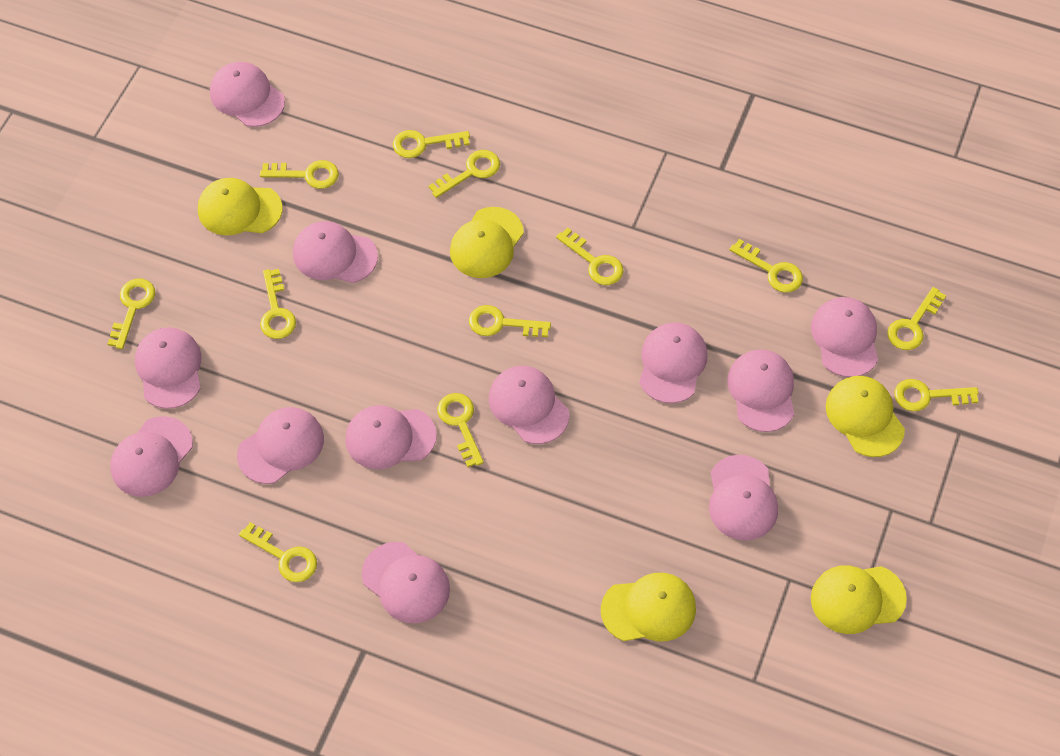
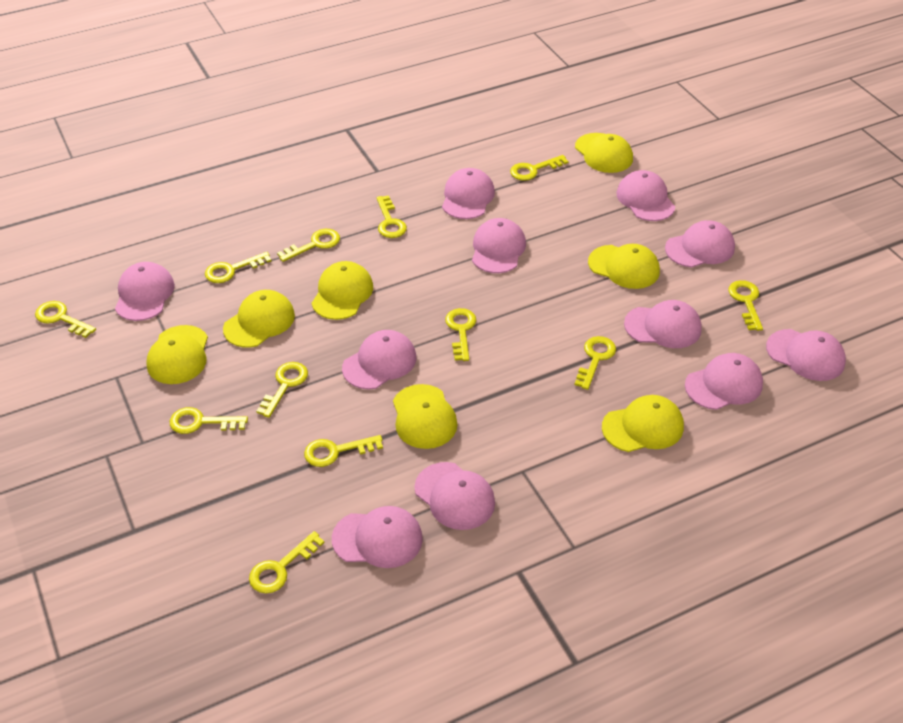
pink cap: 12 -> 11
yellow cap: 5 -> 7

